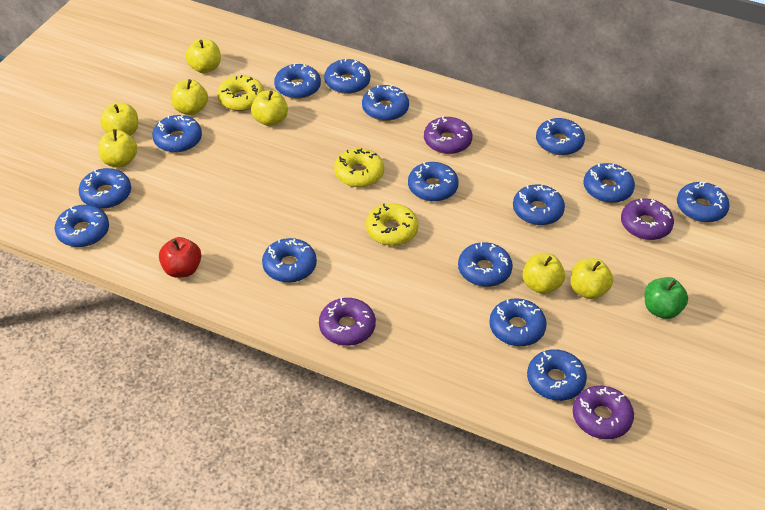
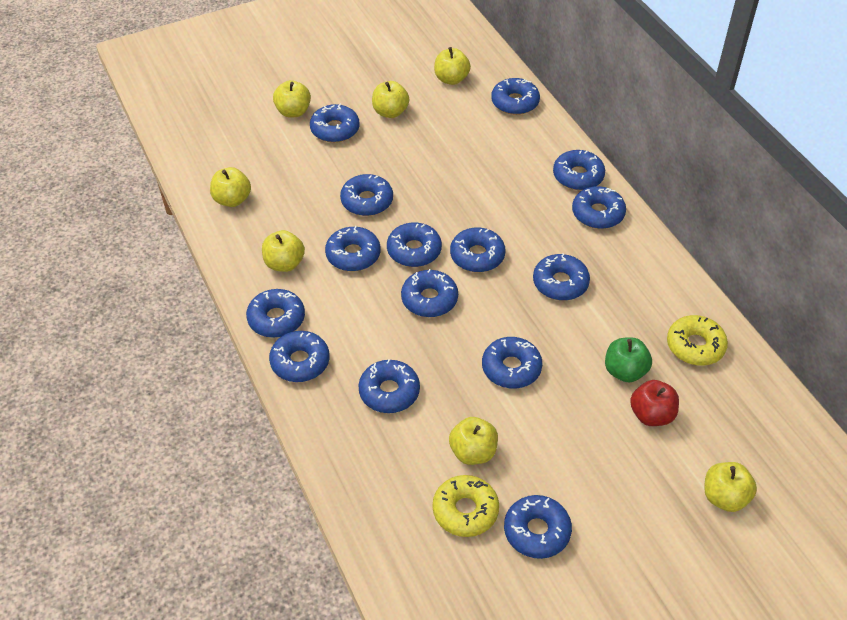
purple donut: 4 -> 0
yellow donut: 3 -> 2

